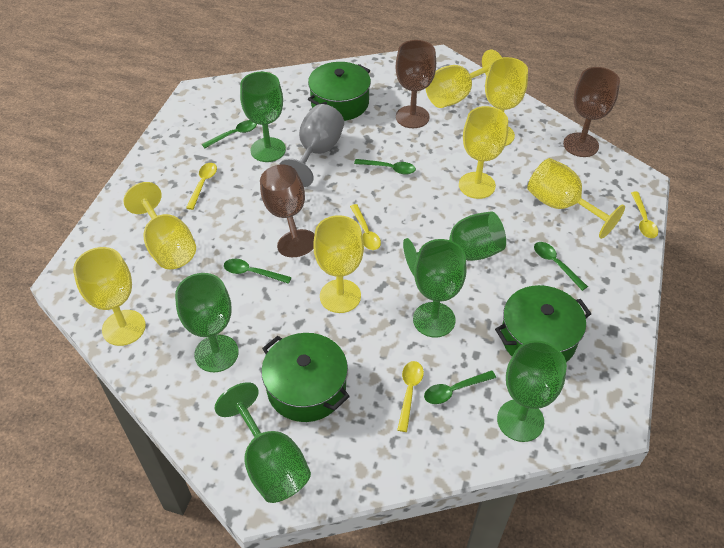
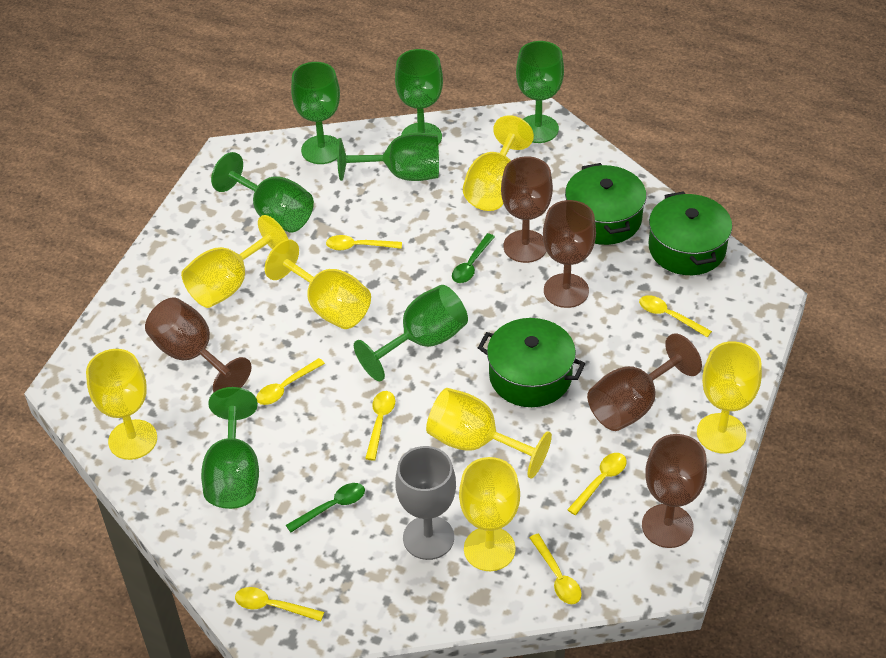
brown goblet: 3 -> 5
green goblet: 6 -> 7
green spoon: 5 -> 2
yellow spoon: 4 -> 7

